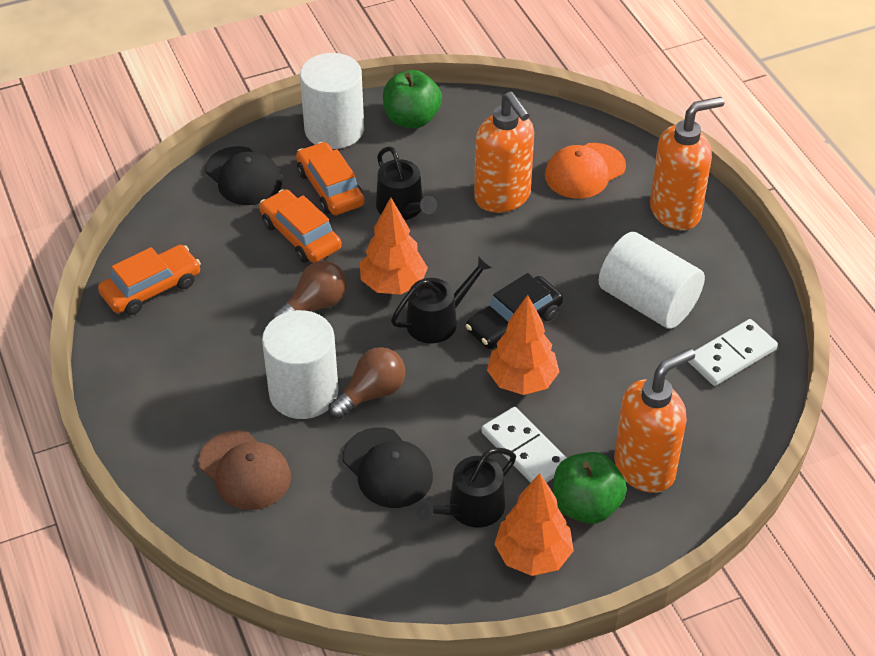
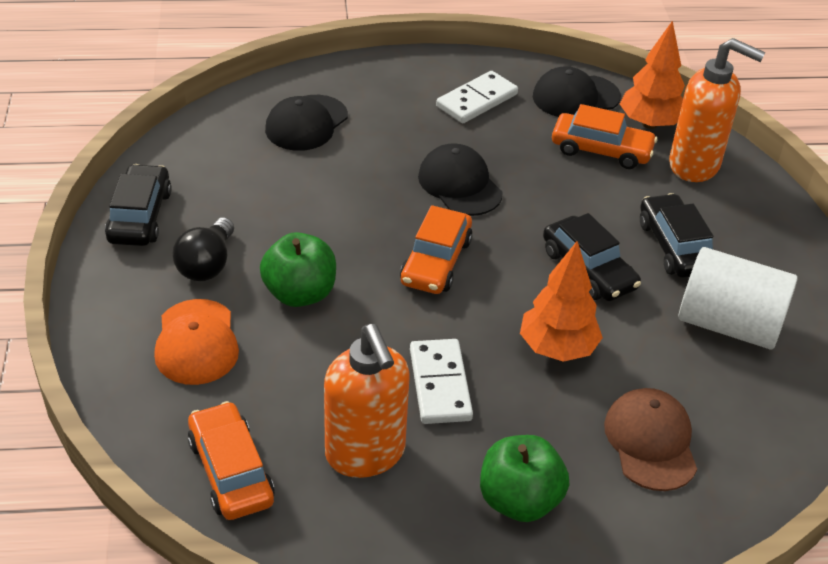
black cap: 2 -> 3
black car: 1 -> 3
black light bulb: 0 -> 1
black watering can: 3 -> 0
brown light bulb: 2 -> 0
orange soap dispenser: 3 -> 2
orange tree: 3 -> 2
white cylinder: 3 -> 1

